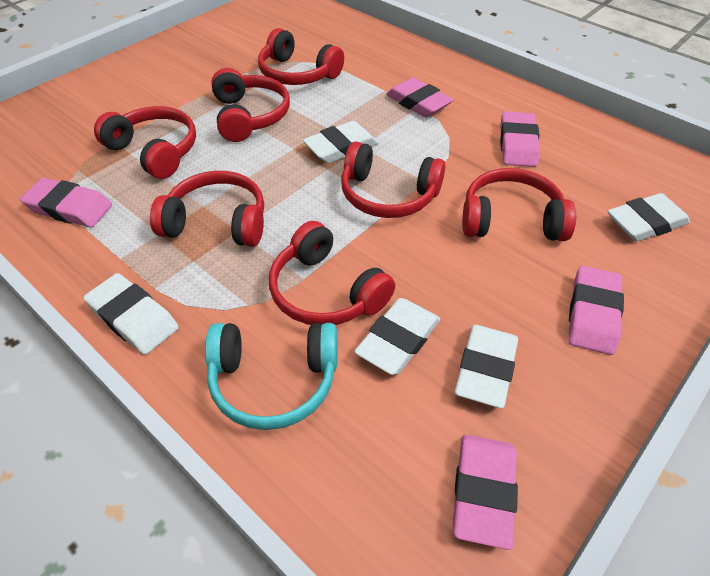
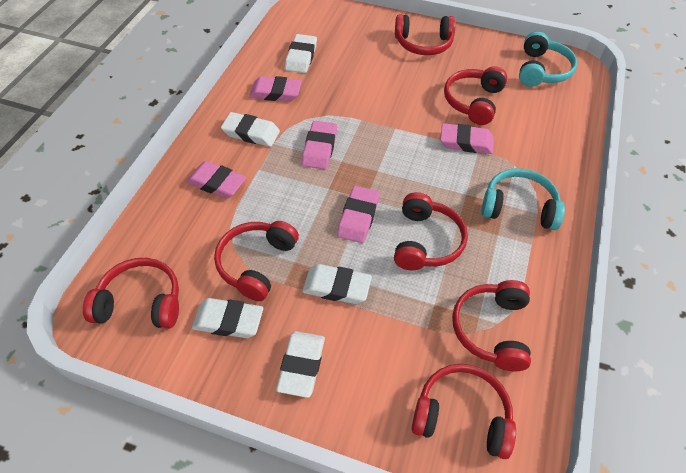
turquoise headphones: 1 -> 2

